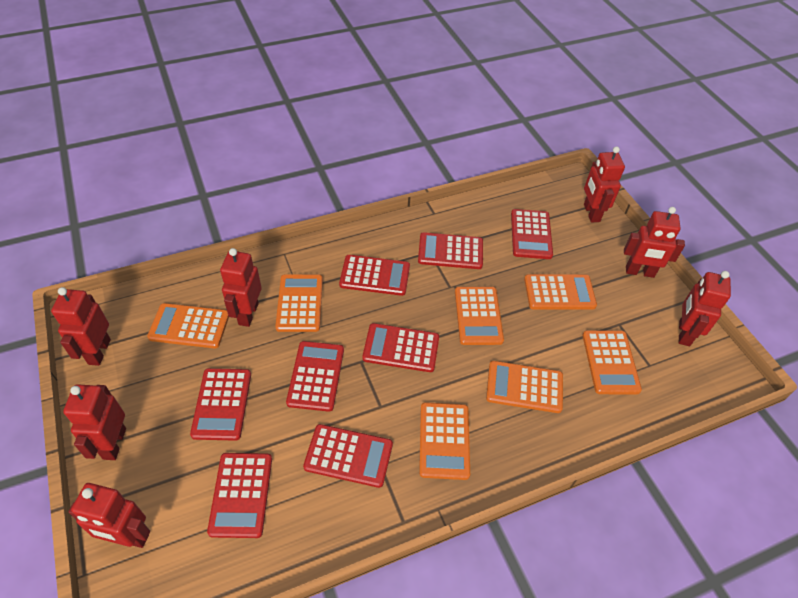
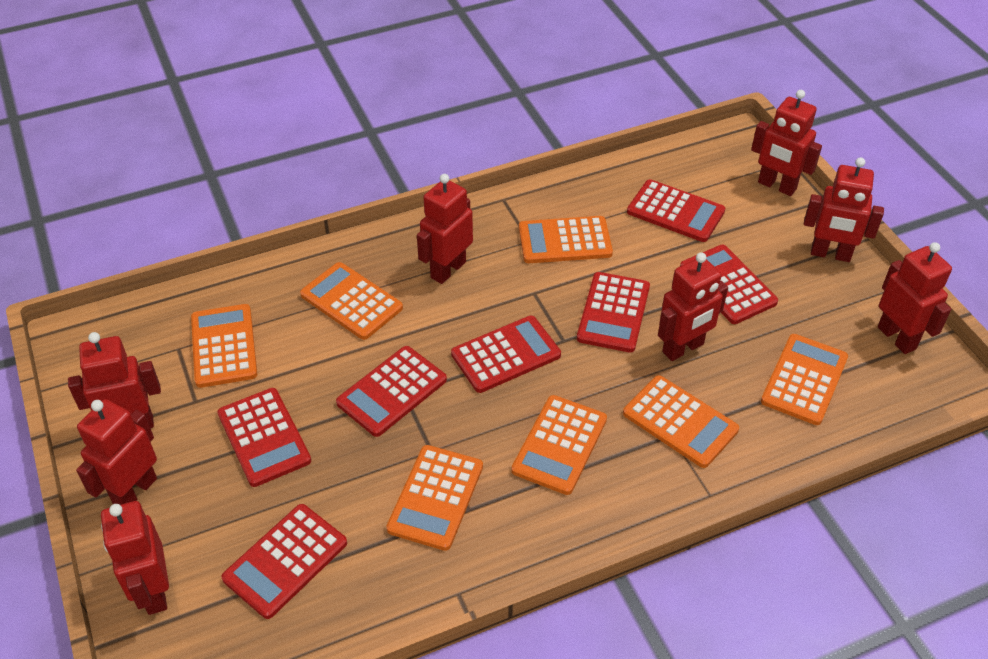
red calculator: 8 -> 7
red robot: 7 -> 8

